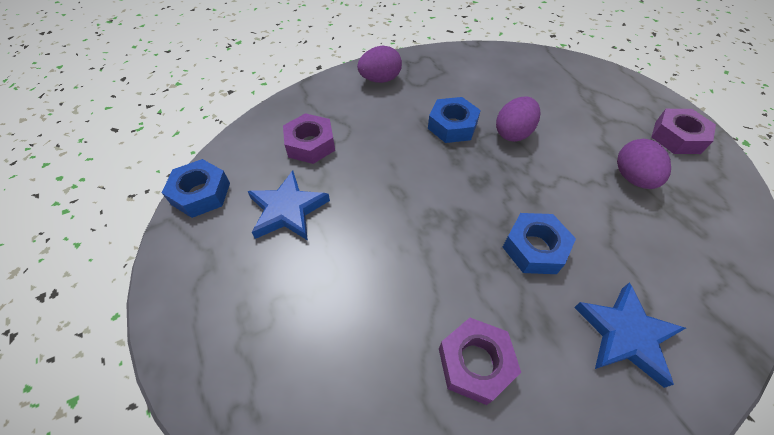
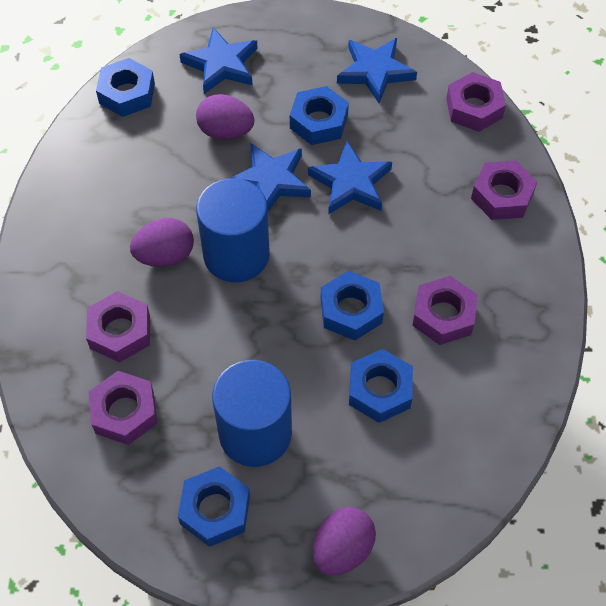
blue cylinder: 0 -> 2
blue nut: 3 -> 5
blue star: 2 -> 4
purple nut: 3 -> 5

